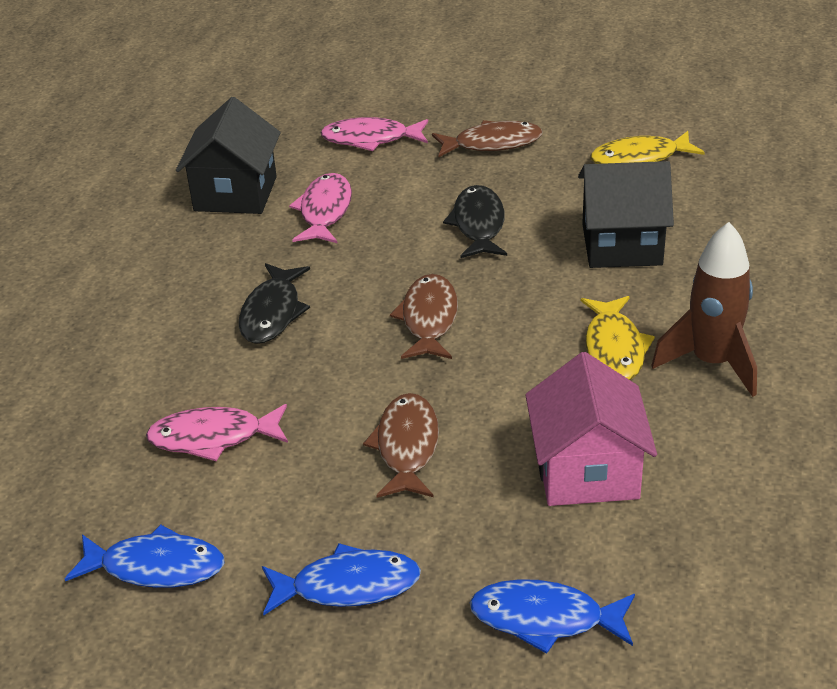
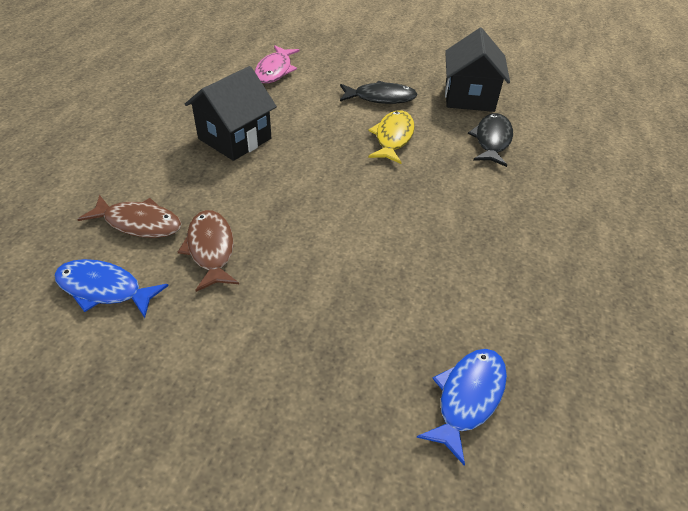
blue fish: 3 -> 2
brown fish: 3 -> 2
brown rocket: 1 -> 0
pink fish: 3 -> 1
pink house: 1 -> 0
yellow fish: 2 -> 1

